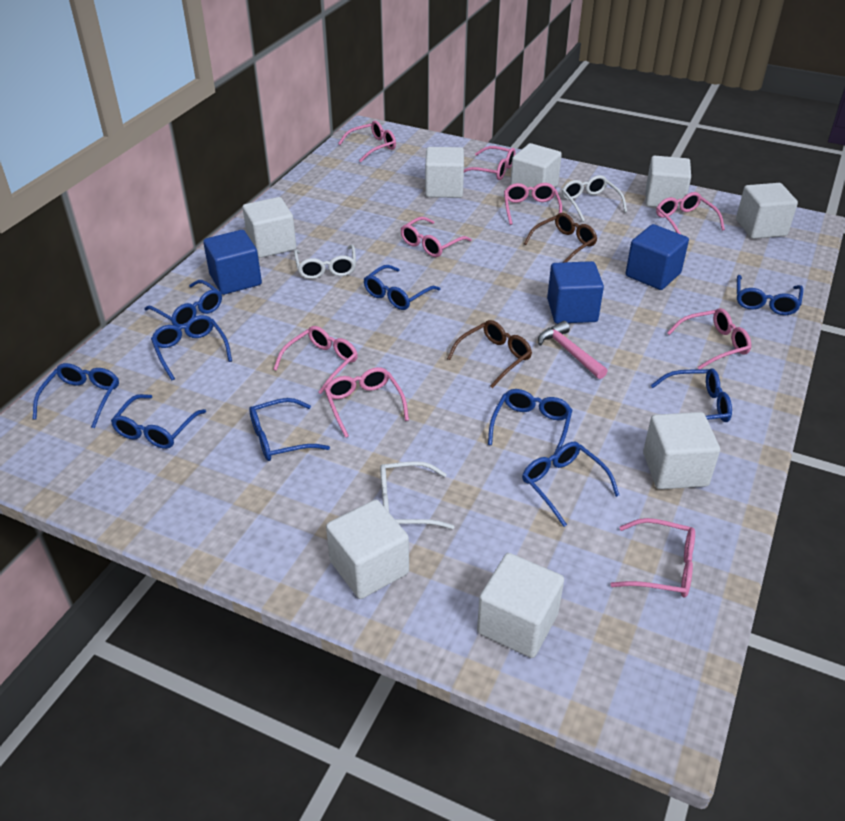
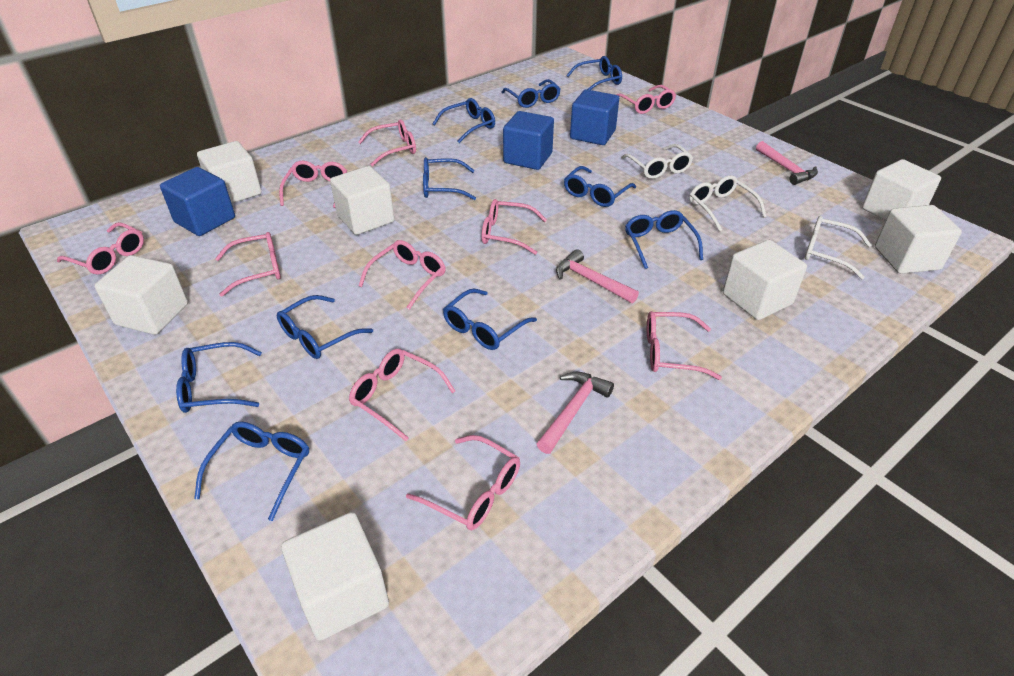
brown glasses: 2 -> 0
pink glasses: 9 -> 10
pink hammer: 1 -> 3
white cube: 8 -> 7

